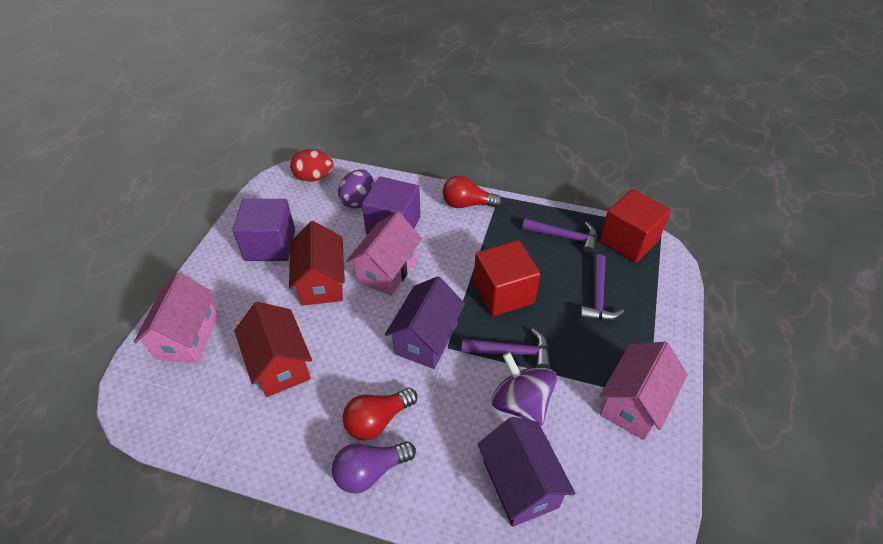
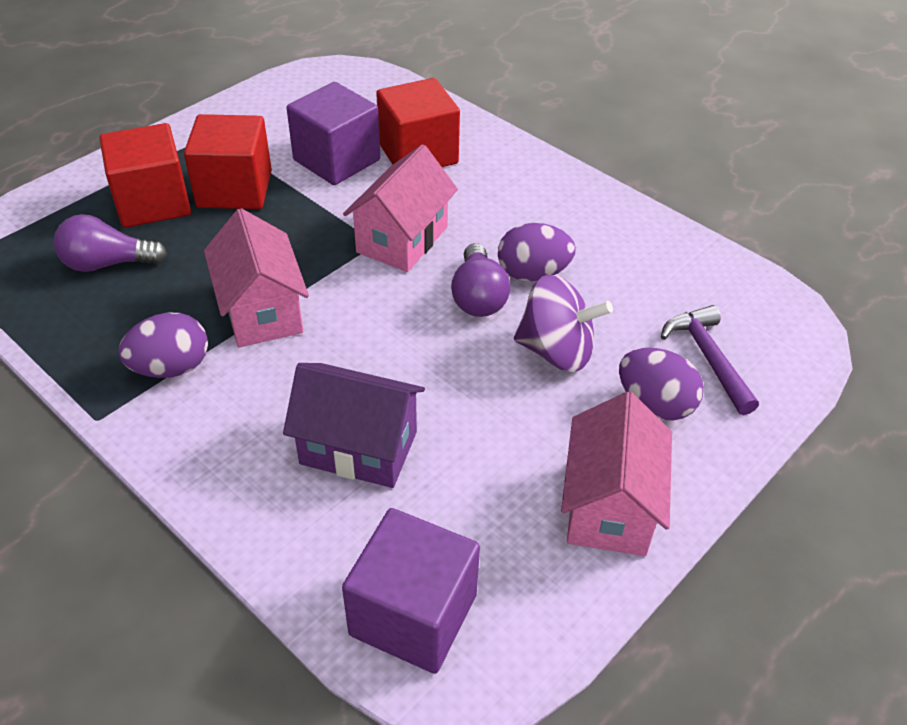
purple egg: 1 -> 3
purple hammer: 3 -> 1
purple house: 2 -> 1
purple light bulb: 1 -> 2
red cube: 2 -> 3
red egg: 1 -> 0
red house: 2 -> 0
red light bulb: 2 -> 0

